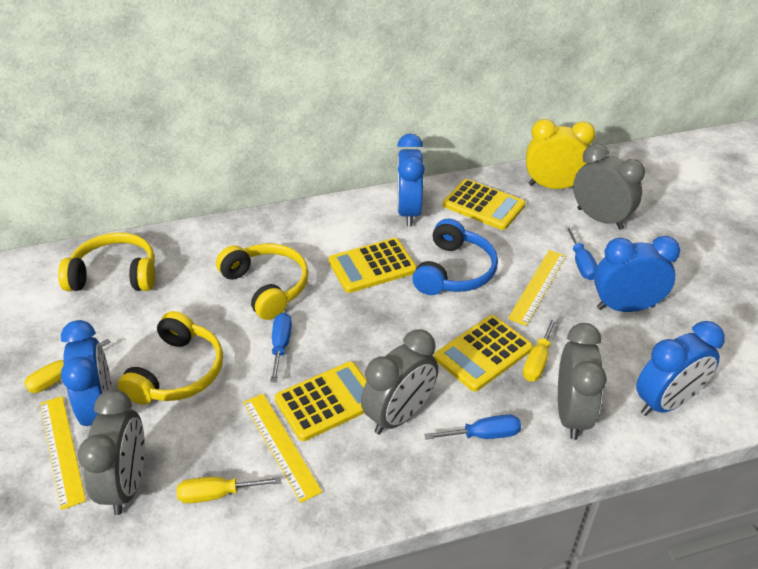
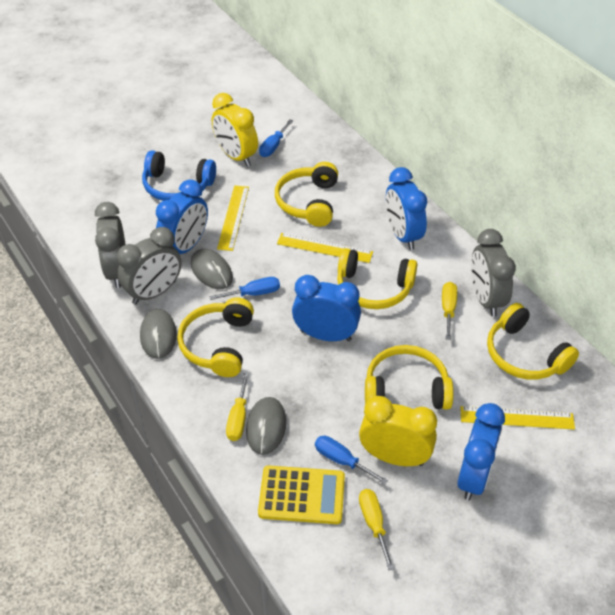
grey clock: 4 -> 3
grey mouse: 0 -> 3
yellow calculator: 4 -> 1
yellow clock: 1 -> 2
yellow headphones: 3 -> 5

